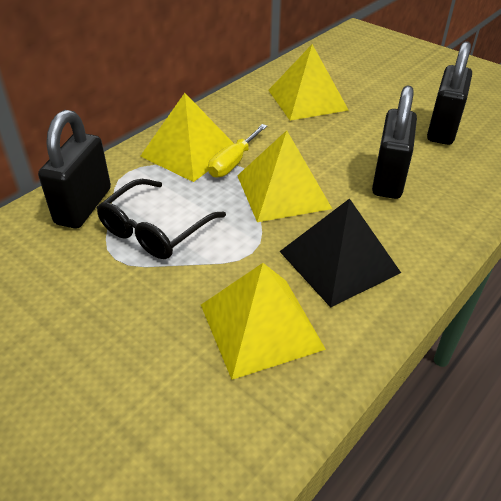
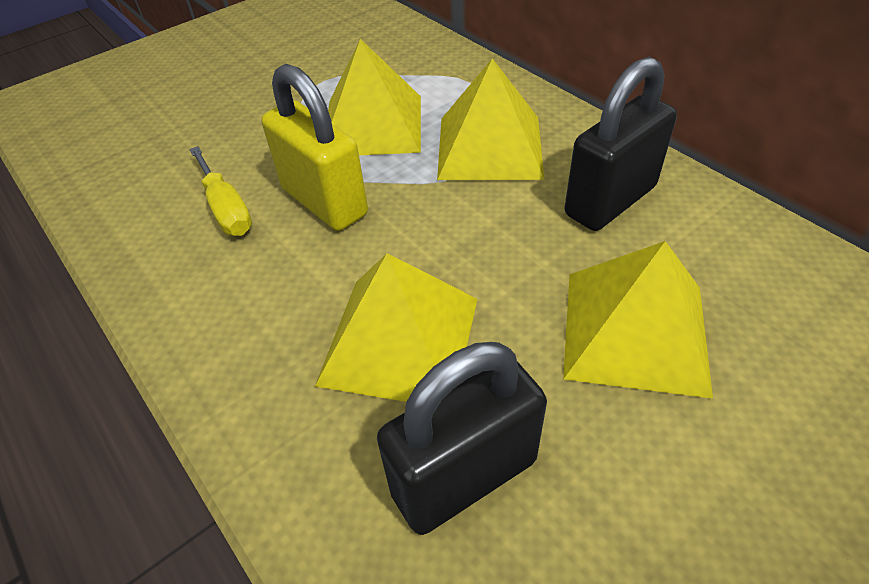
black glasses: 1 -> 0
black padlock: 3 -> 2
black pyramid: 1 -> 0
yellow padlock: 0 -> 1

